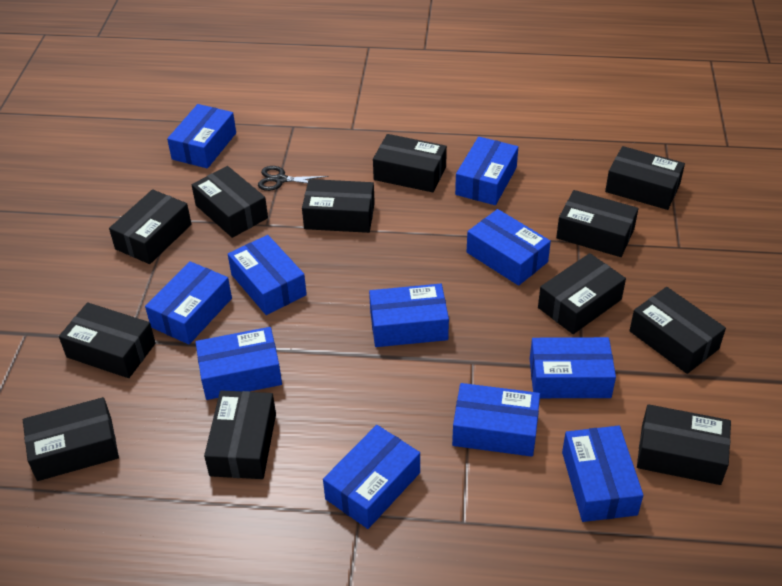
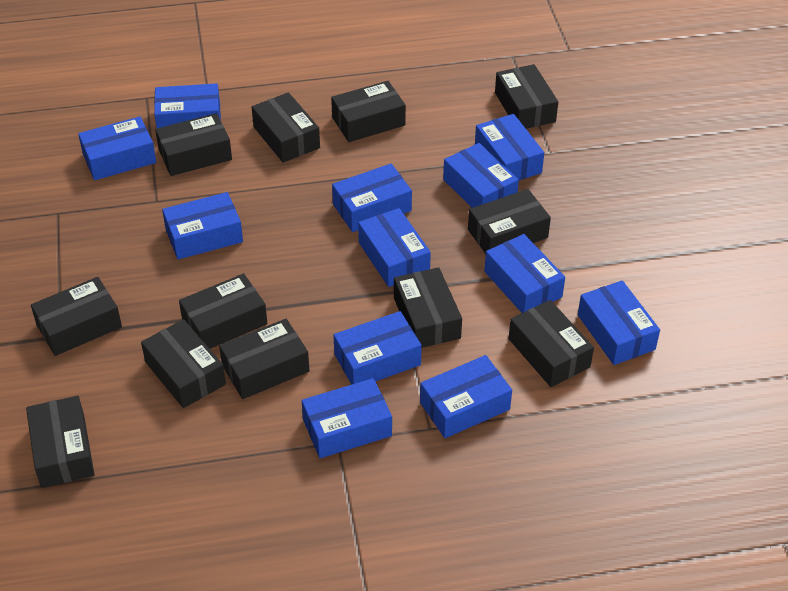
black scissors: 1 -> 0
blue box: 11 -> 12

